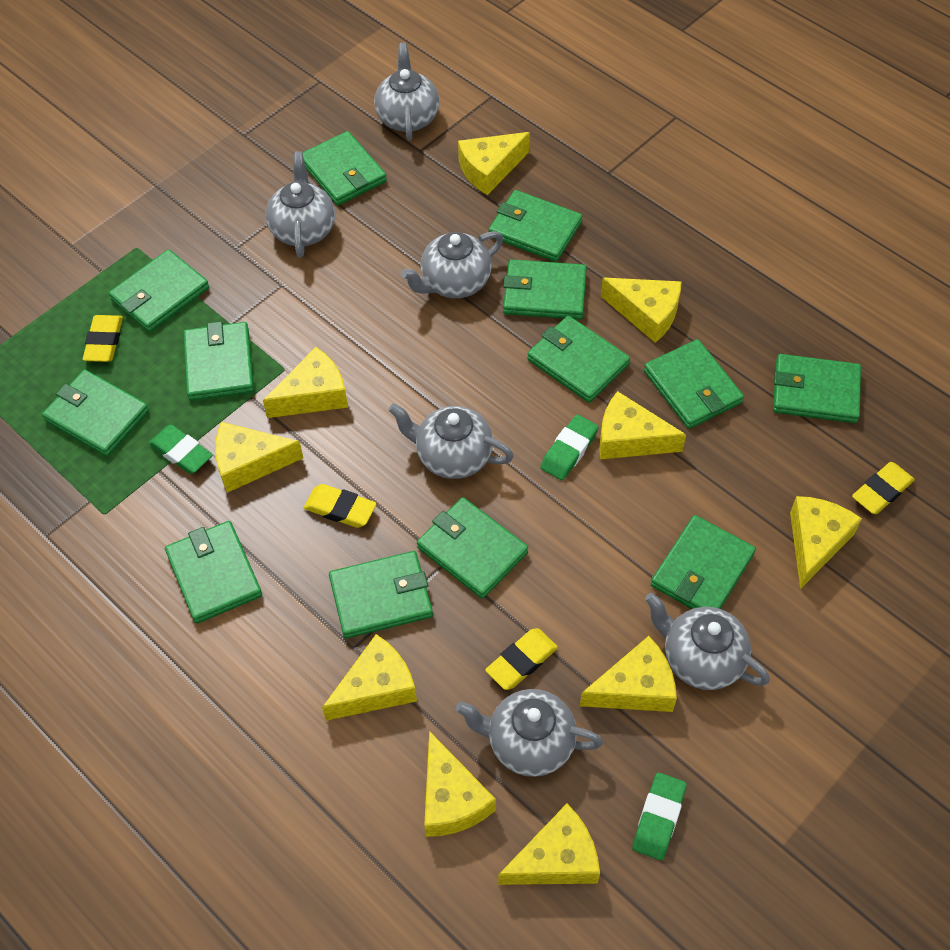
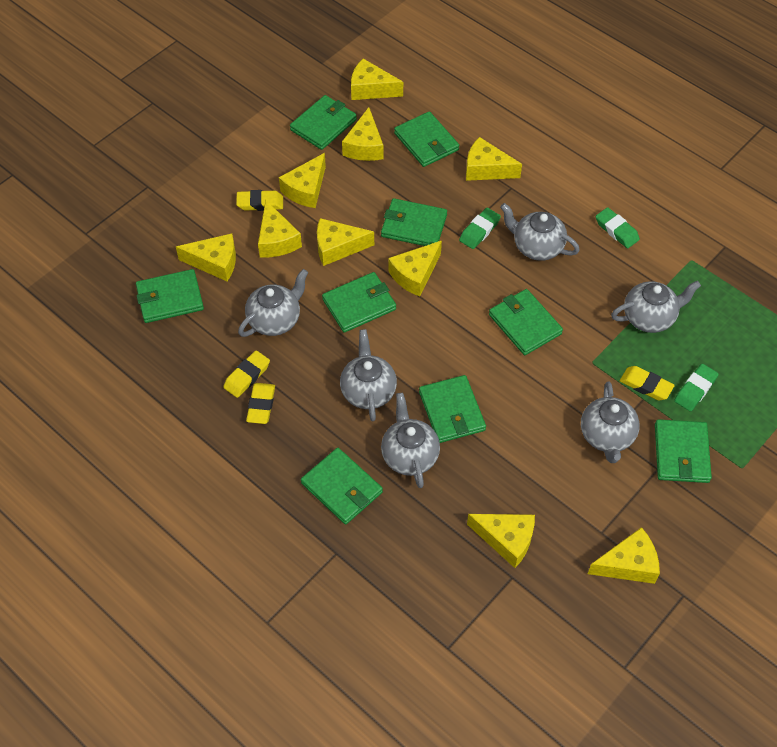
green wallet: 13 -> 9

